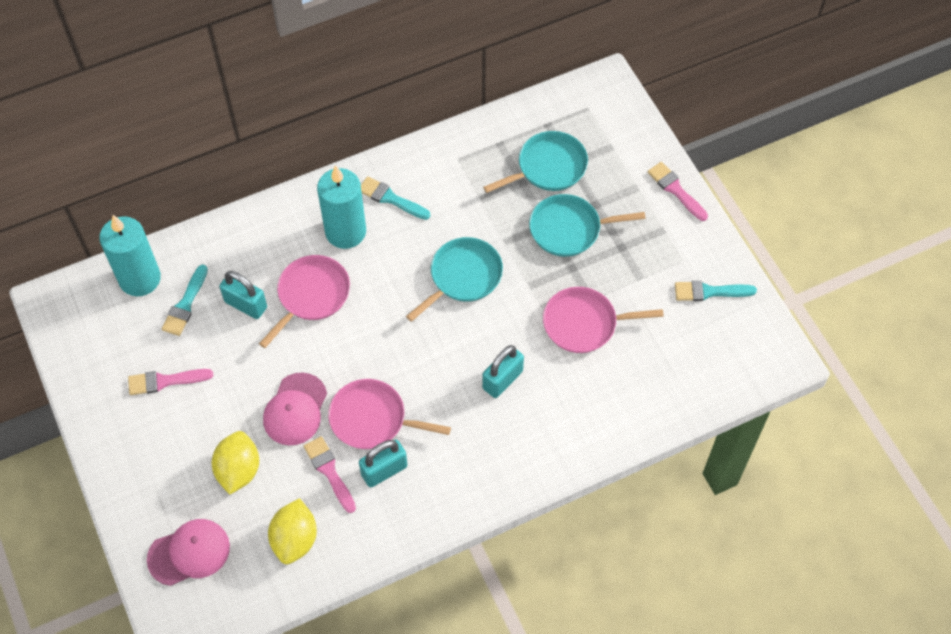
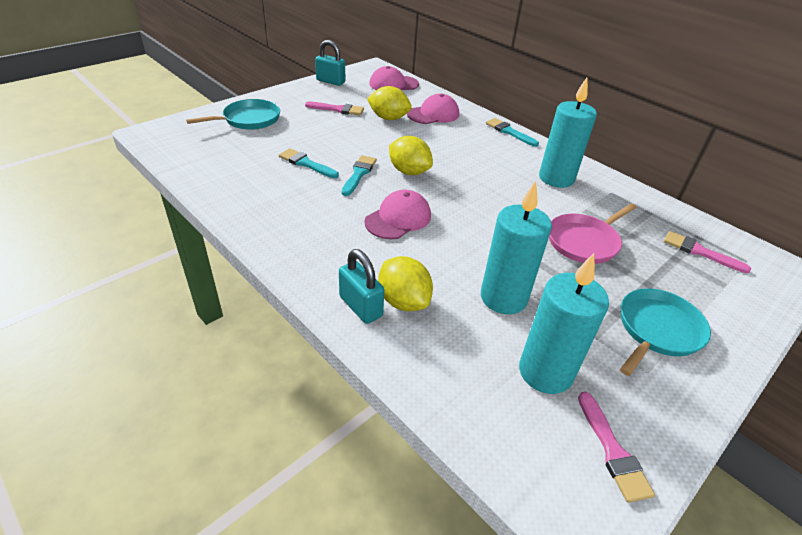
pink cap: 2 -> 3
pink pan: 3 -> 1
turquoise candle: 2 -> 3
turquoise padlock: 3 -> 2
turquoise pan: 3 -> 2
yellow lemon: 2 -> 3

